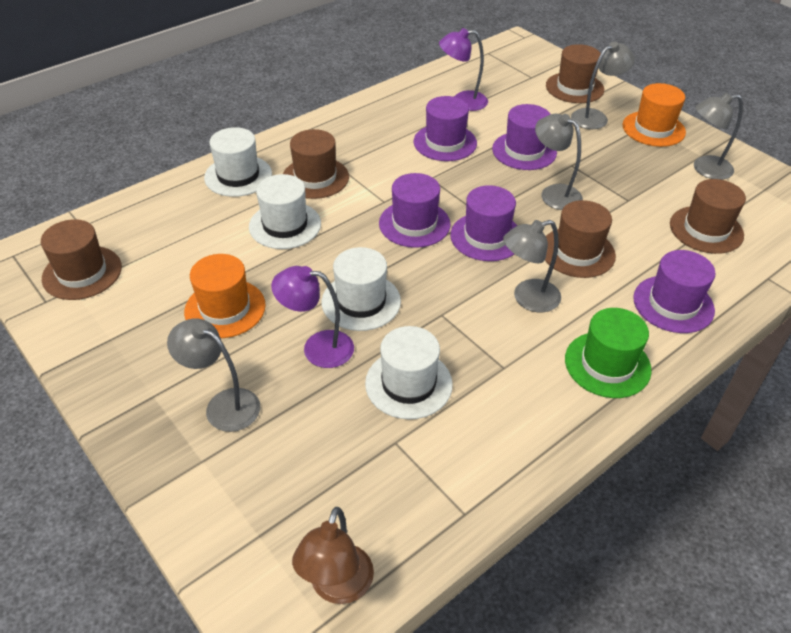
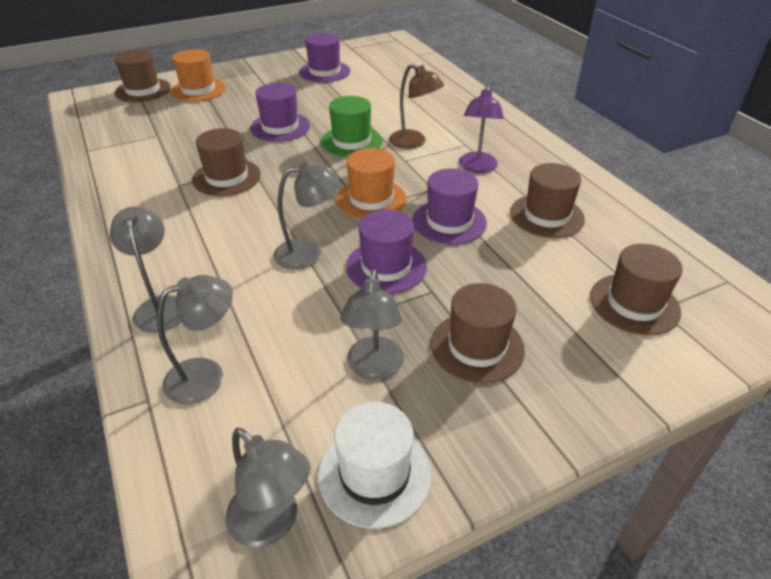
purple hat: 5 -> 4
purple lamp: 2 -> 1
white hat: 4 -> 1

